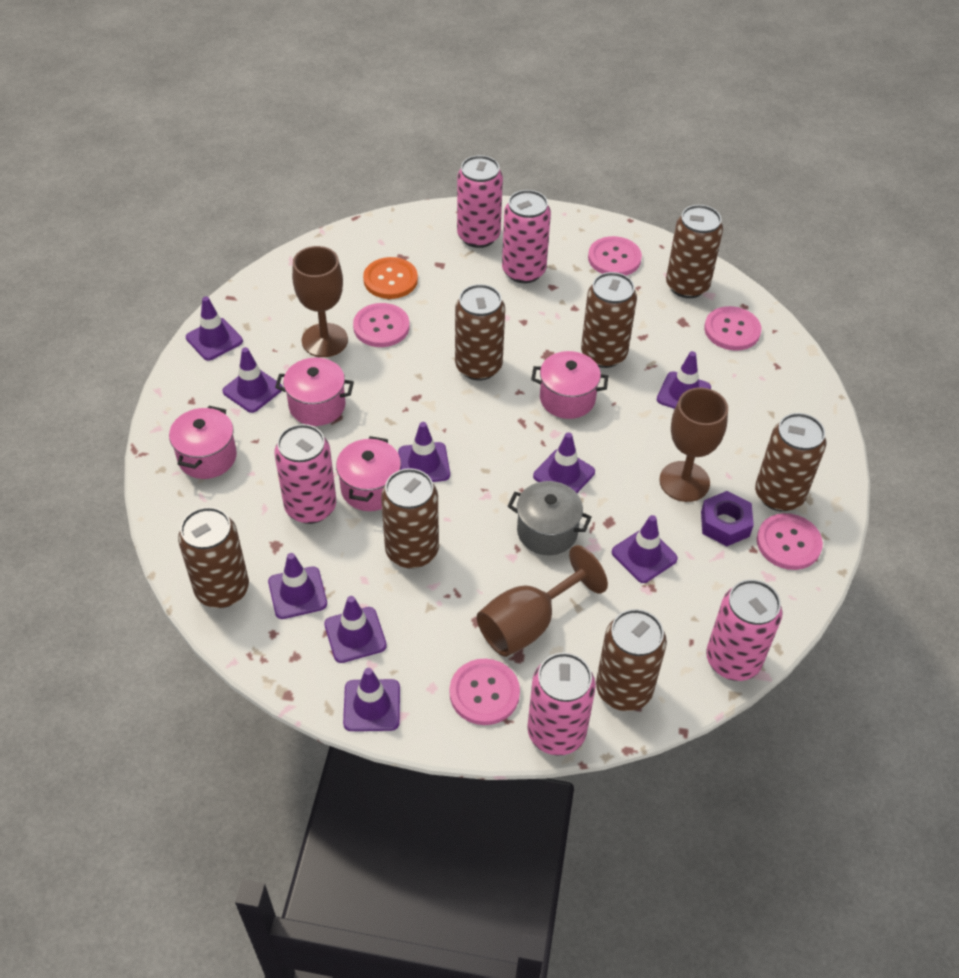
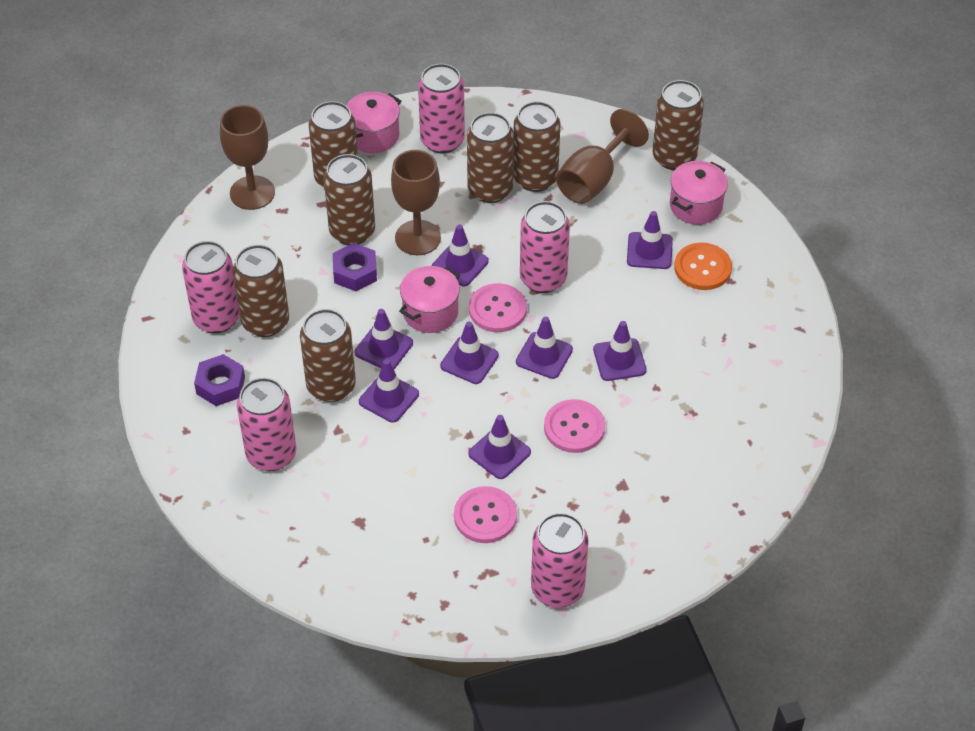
grey pot: 1 -> 0
pink button: 5 -> 3
pink pot: 4 -> 3
purple nut: 1 -> 2
purple traffic cone: 9 -> 8

